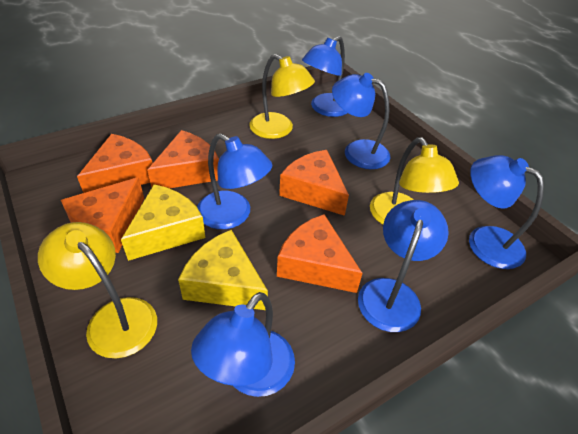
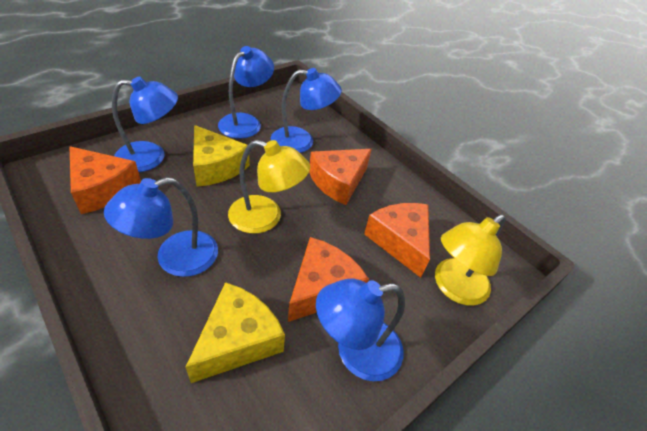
blue lamp: 6 -> 5
orange cheese: 5 -> 4
yellow lamp: 3 -> 2

